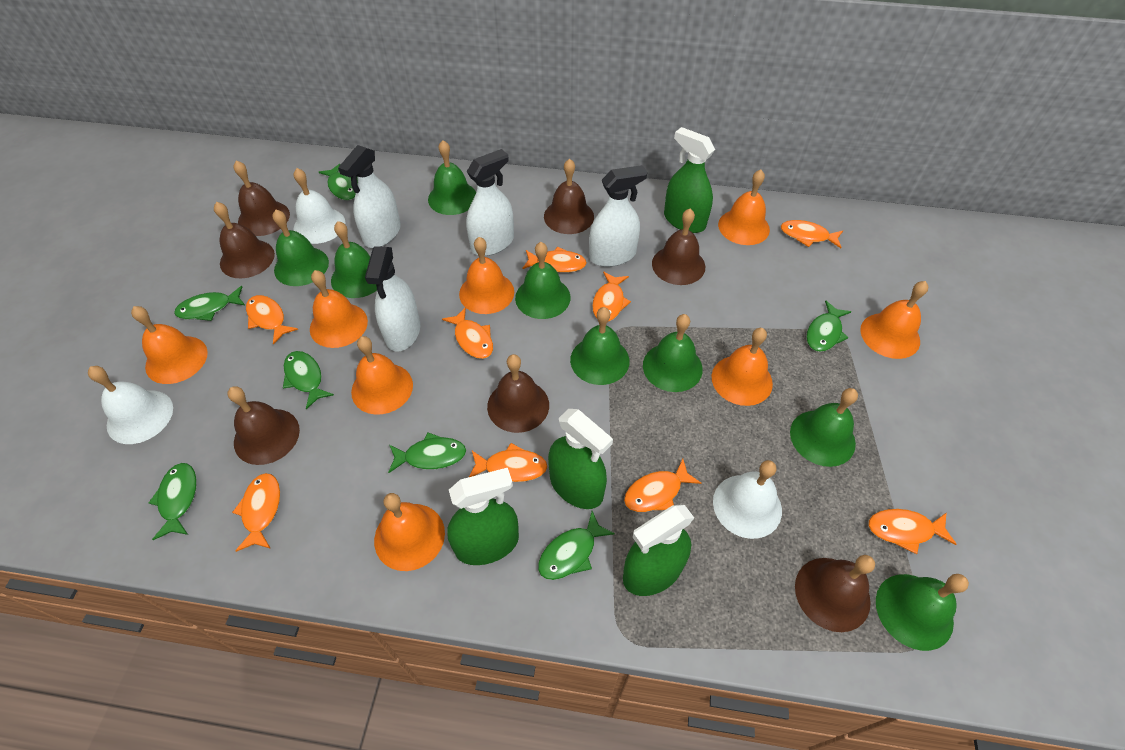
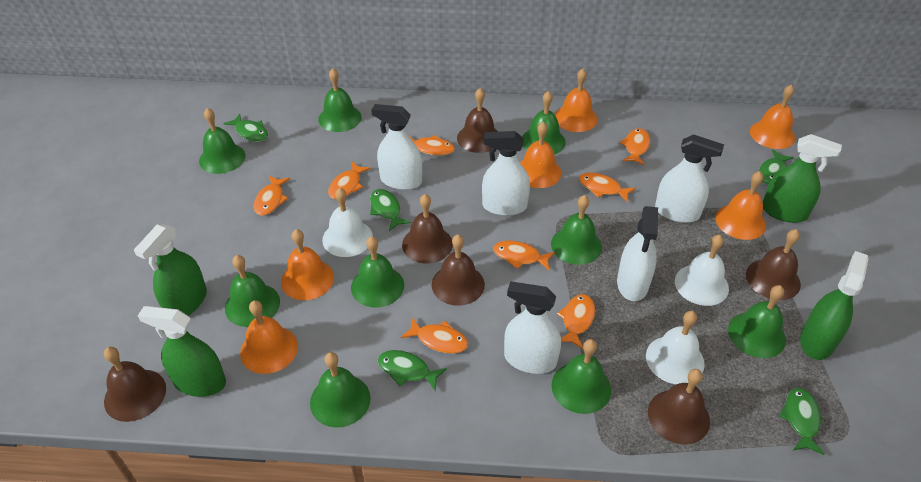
brown bell: 7 -> 6
green bell: 8 -> 9
green fish: 7 -> 5
orange bell: 8 -> 6
orange fish: 9 -> 8
white spray bottle: 4 -> 5

